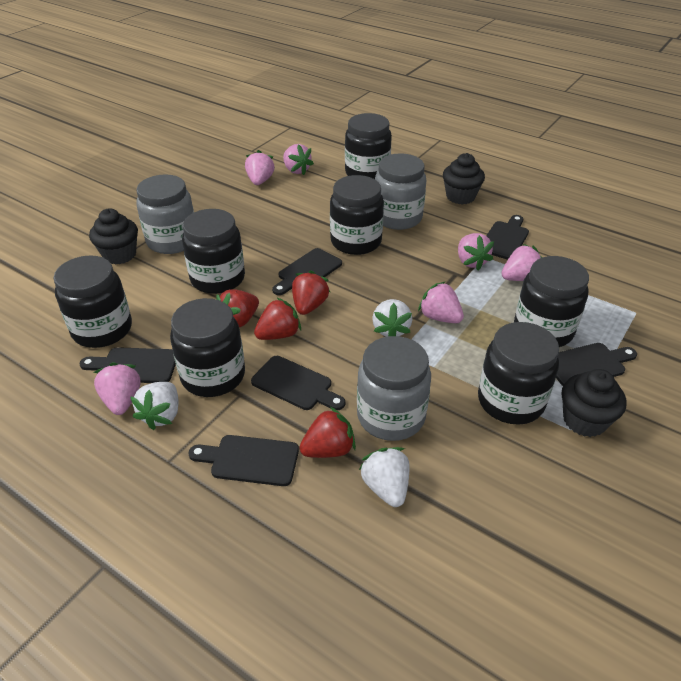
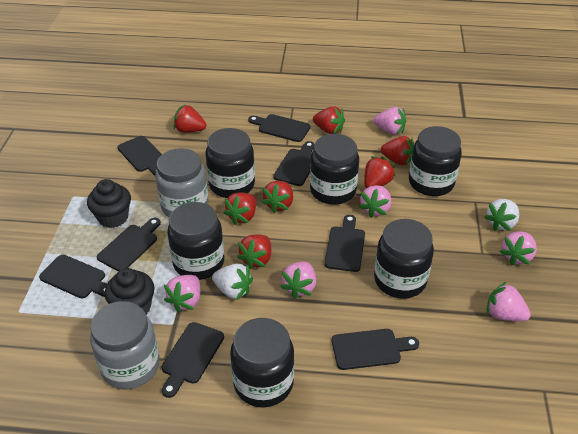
black cupcake: 3 -> 2
black cutting board: 6 -> 8
black jar: 7 -> 6
grey jar: 3 -> 2
red strawberry: 4 -> 7
white strawberry: 3 -> 2

